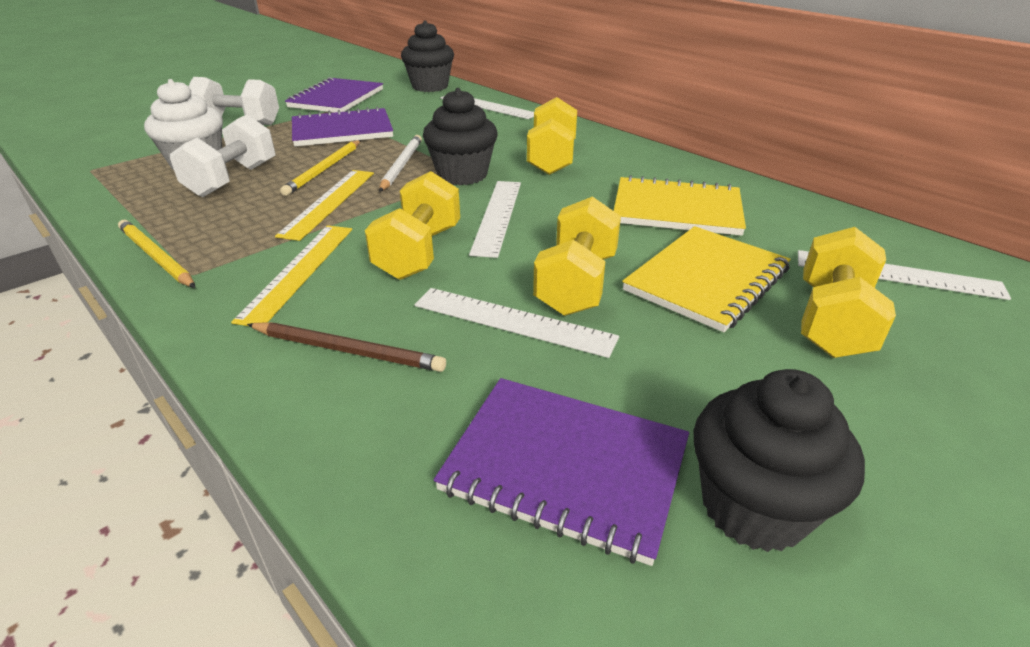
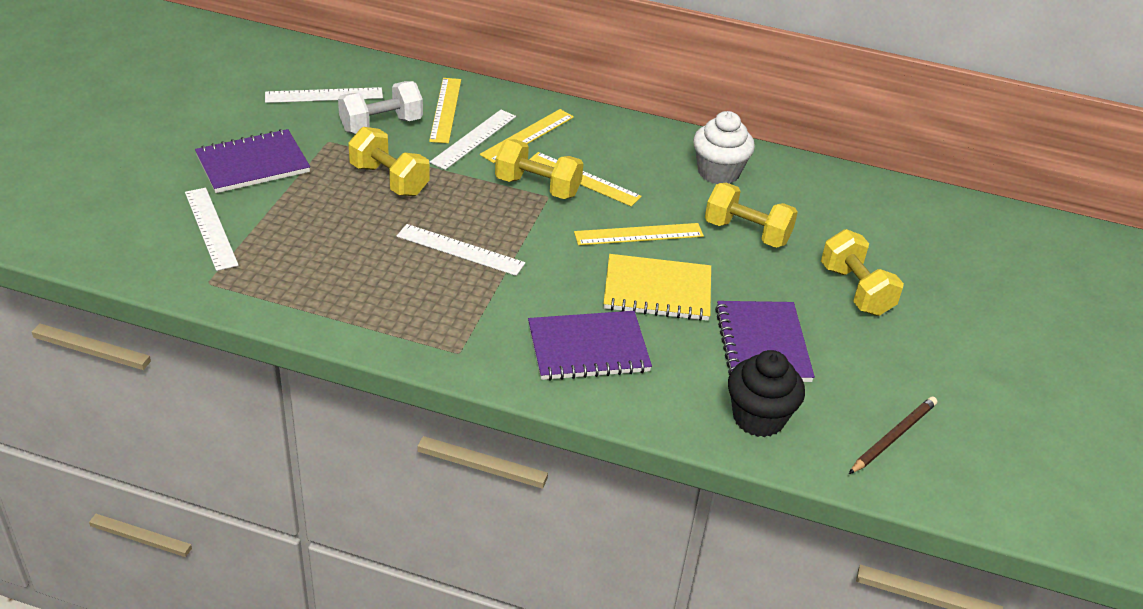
black cupcake: 3 -> 1
white dumbbell: 2 -> 1
white pencil: 1 -> 0
yellow notebook: 2 -> 1
yellow pencil: 2 -> 0
yellow ruler: 2 -> 4

